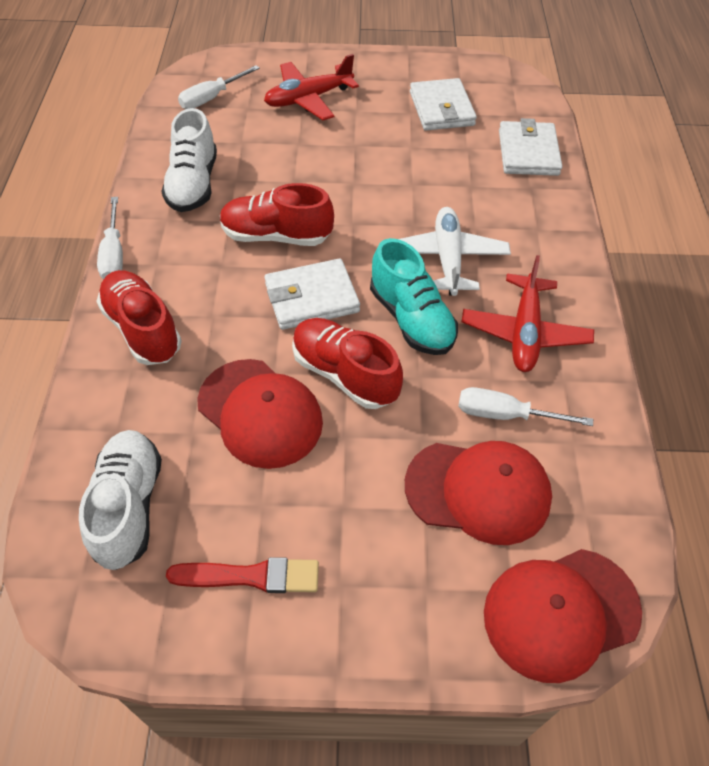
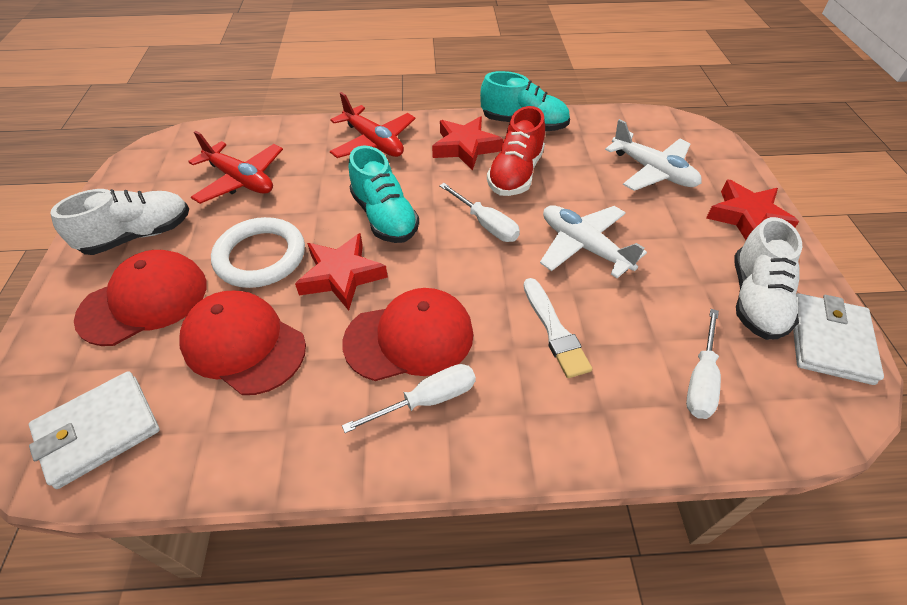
red brush: 1 -> 0
red shoe: 3 -> 1
red star: 0 -> 3
turquoise shoe: 1 -> 2
white brush: 0 -> 1
white plane: 1 -> 2
white ring: 0 -> 1
white wallet: 3 -> 2

